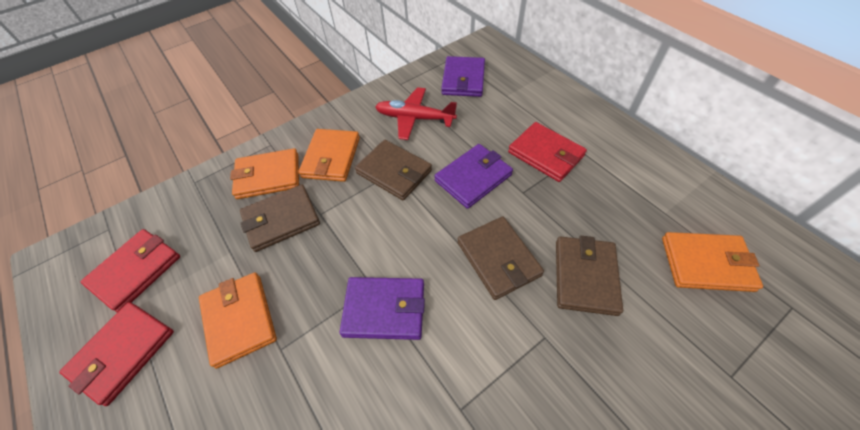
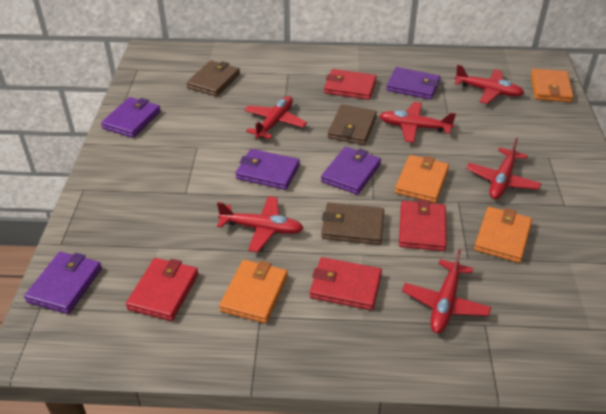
brown wallet: 4 -> 3
purple wallet: 3 -> 5
red plane: 1 -> 6
red wallet: 3 -> 4

